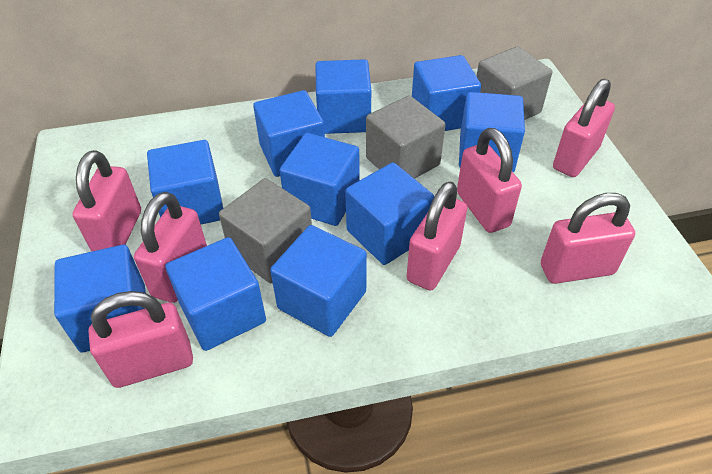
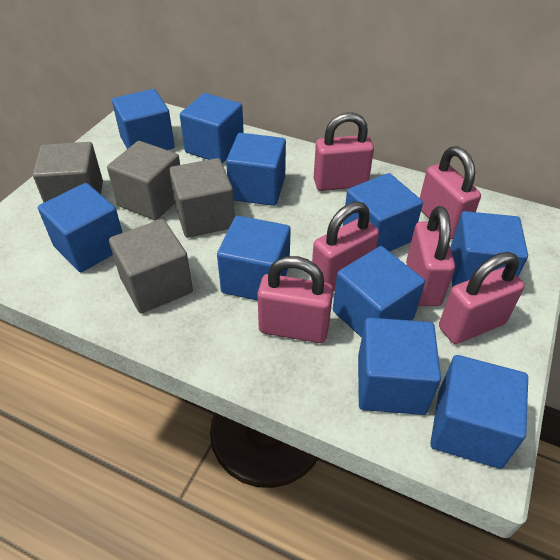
grey cube: 3 -> 4
pink padlock: 7 -> 6

